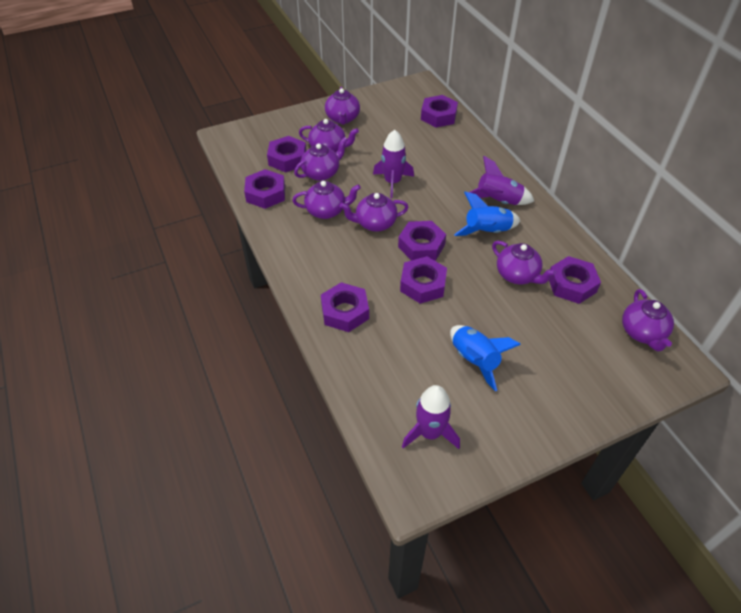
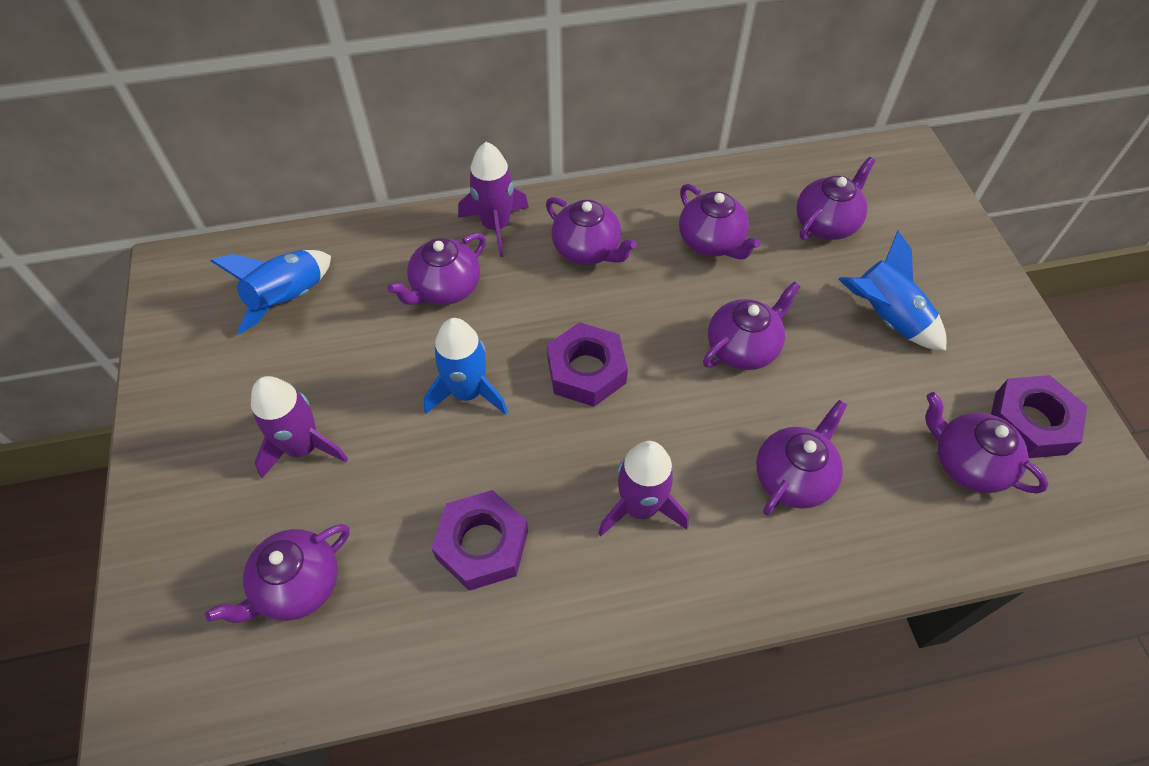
blue rocket: 2 -> 3
purple nut: 7 -> 3
purple teapot: 7 -> 8

